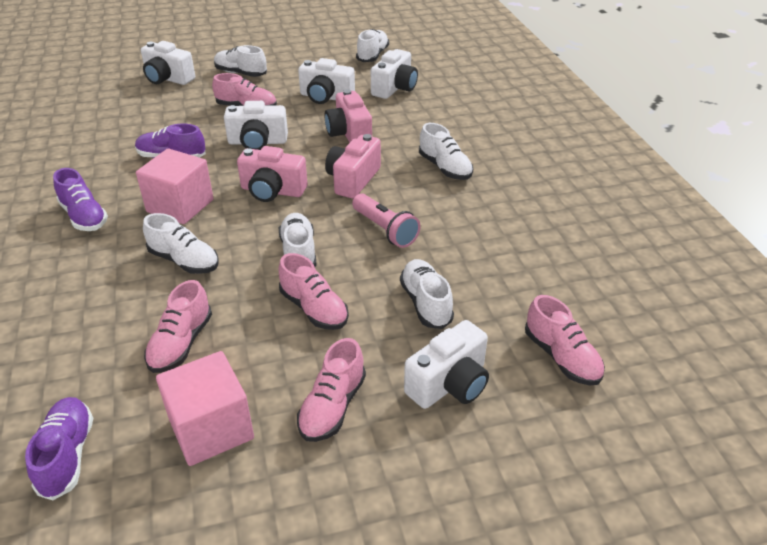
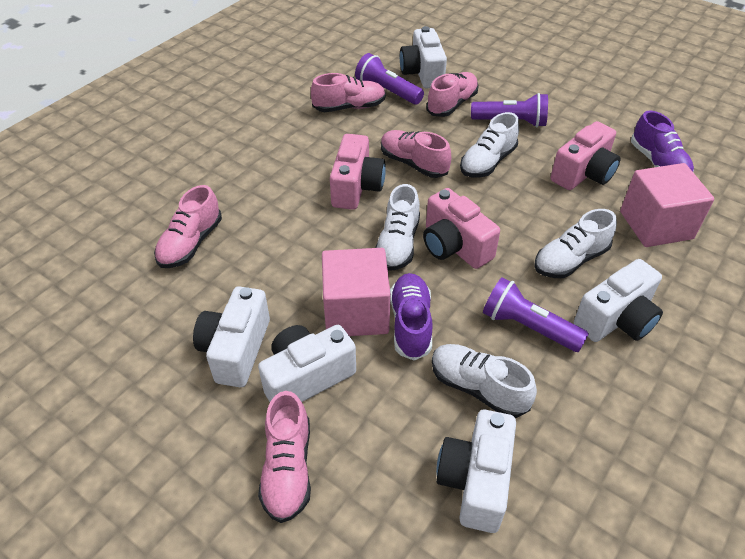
pink flashlight: 1 -> 0
purple flashlight: 0 -> 3
purple shoe: 3 -> 2
white shoe: 6 -> 4

